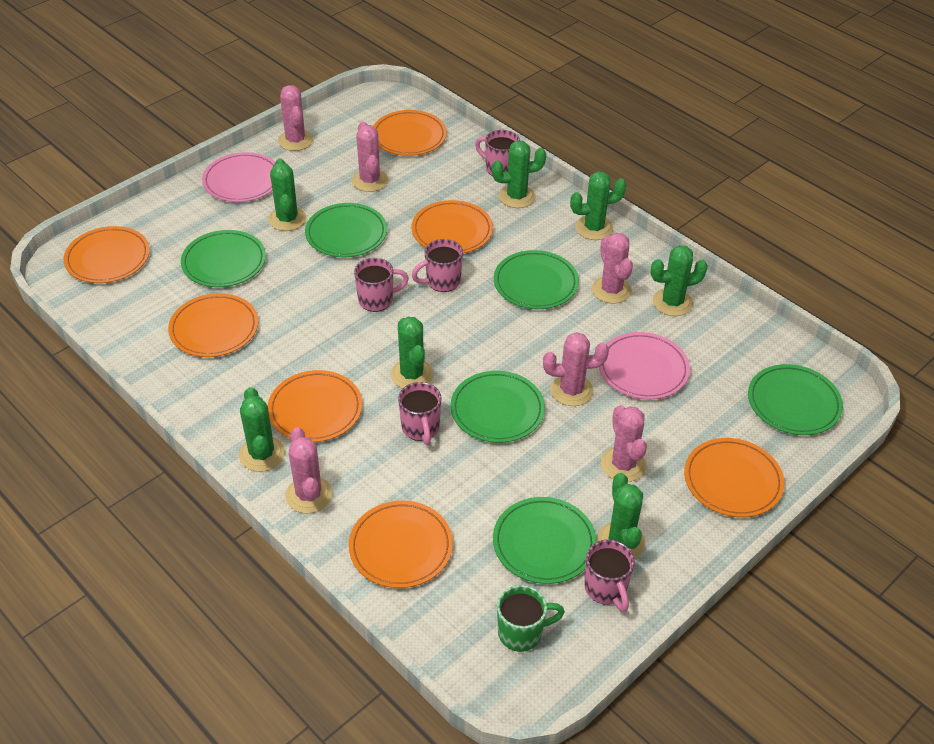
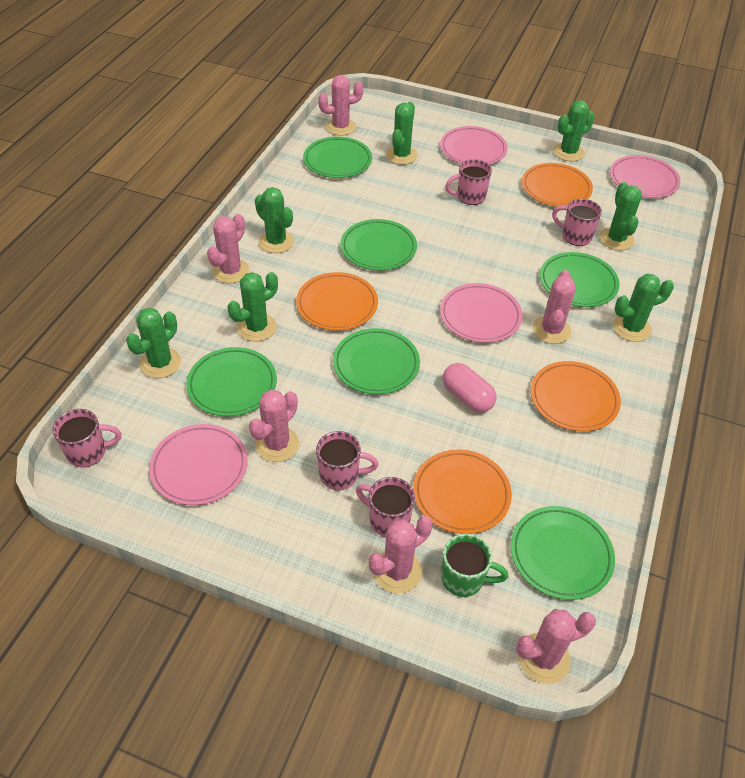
orange plate: 7 -> 4
pink capsule: 0 -> 1
pink plate: 2 -> 4

